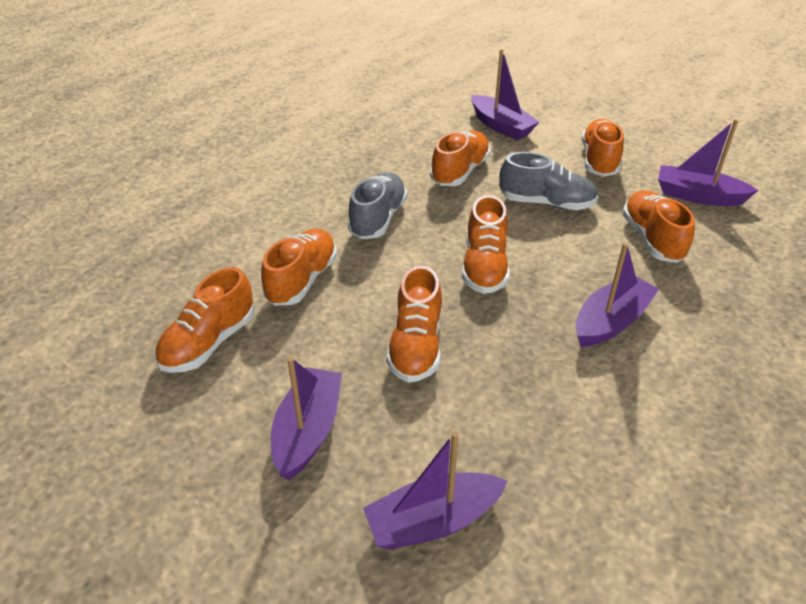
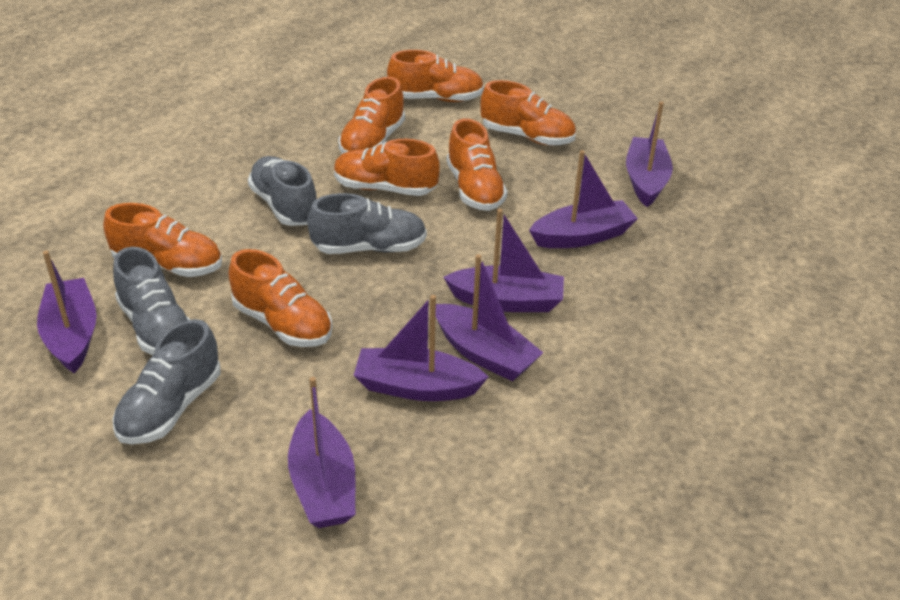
grey shoe: 2 -> 4
purple boat: 5 -> 7

